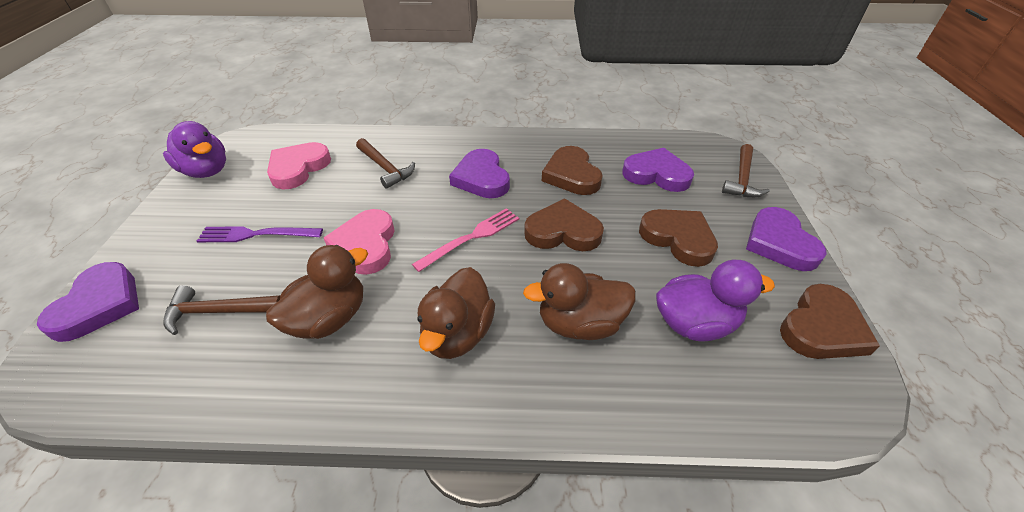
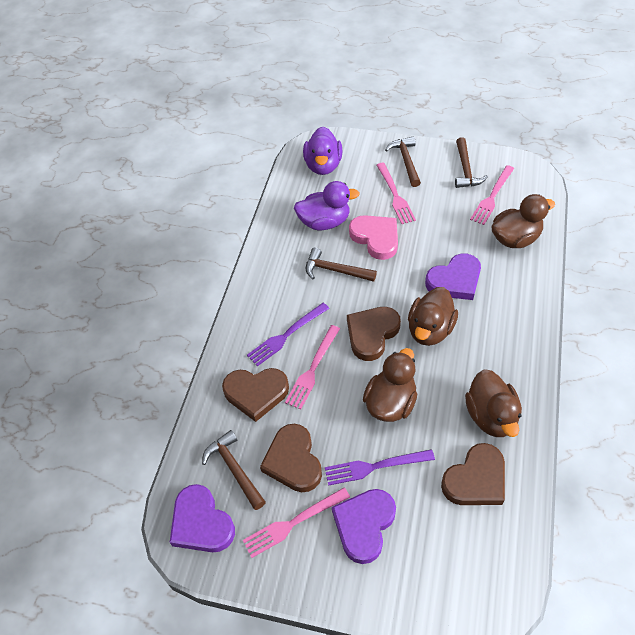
brown duck: 3 -> 4
brown hammer: 3 -> 4
pink fork: 1 -> 4
pink heart: 2 -> 1
purple fork: 1 -> 2
purple heart: 4 -> 3

